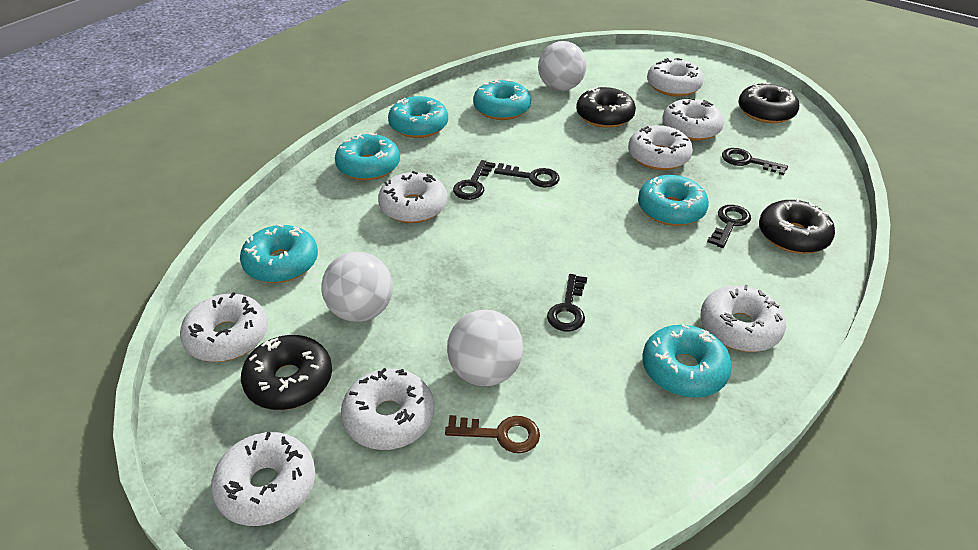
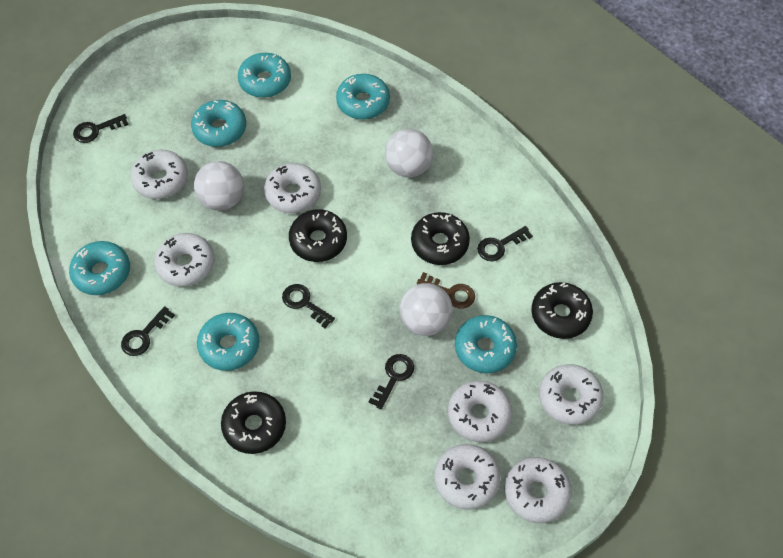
white donut: 8 -> 7

